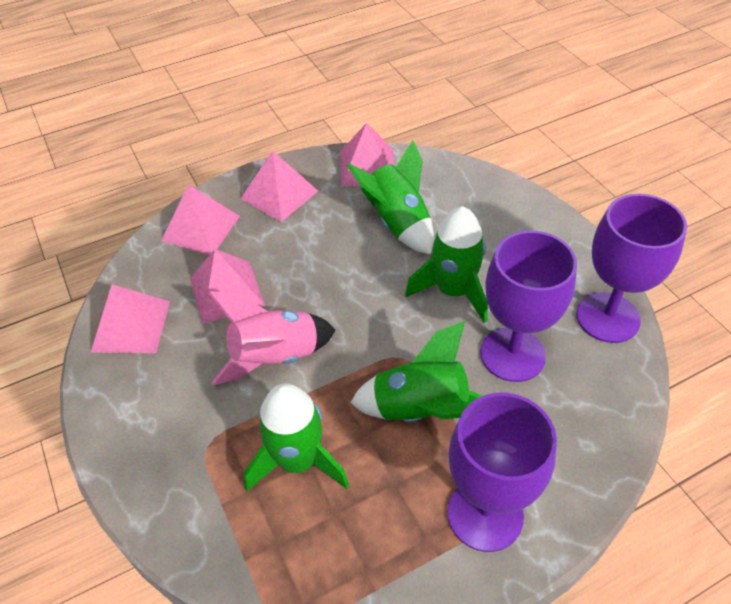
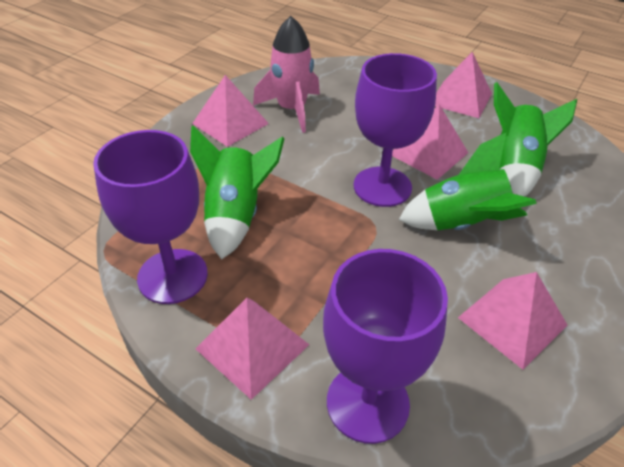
green rocket: 4 -> 3

